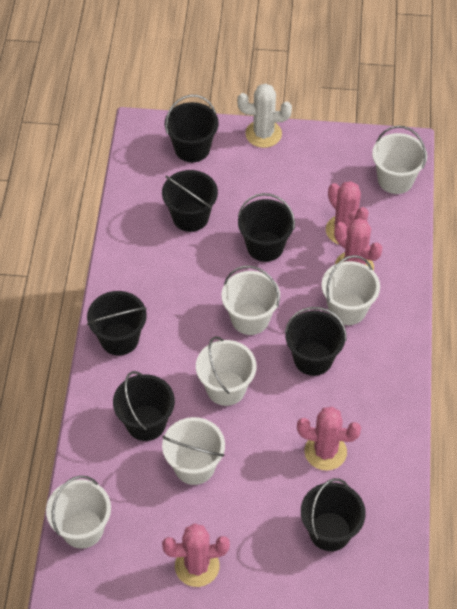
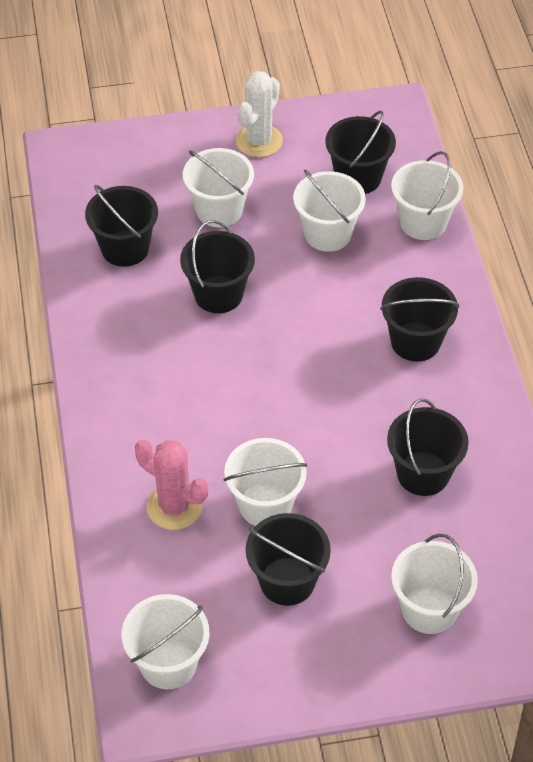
black bucket: 7 -> 6
pink cactus: 4 -> 1

